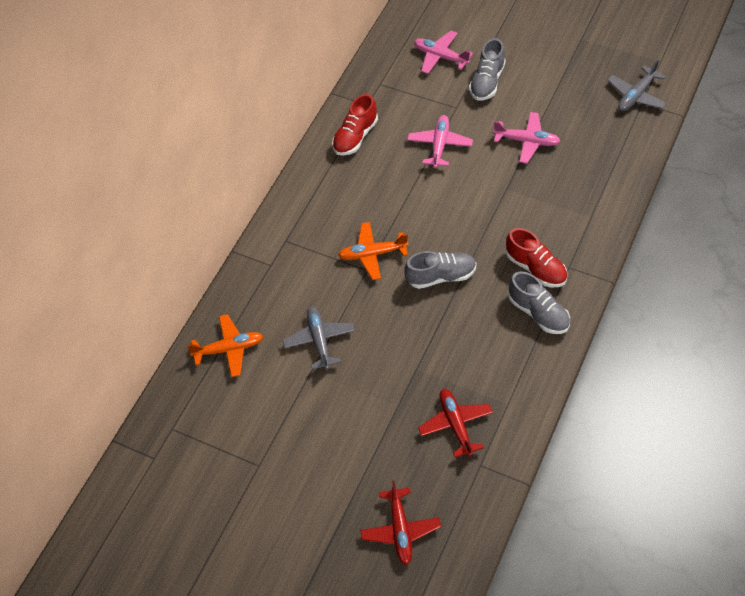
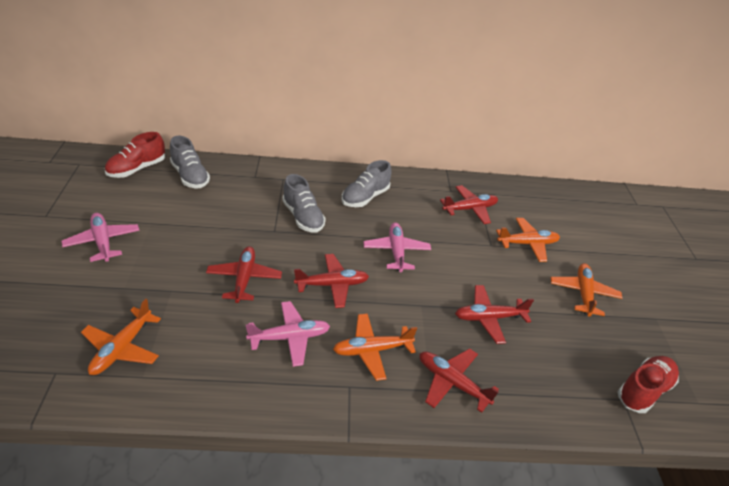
grey plane: 2 -> 0
orange plane: 2 -> 4
red plane: 2 -> 5

